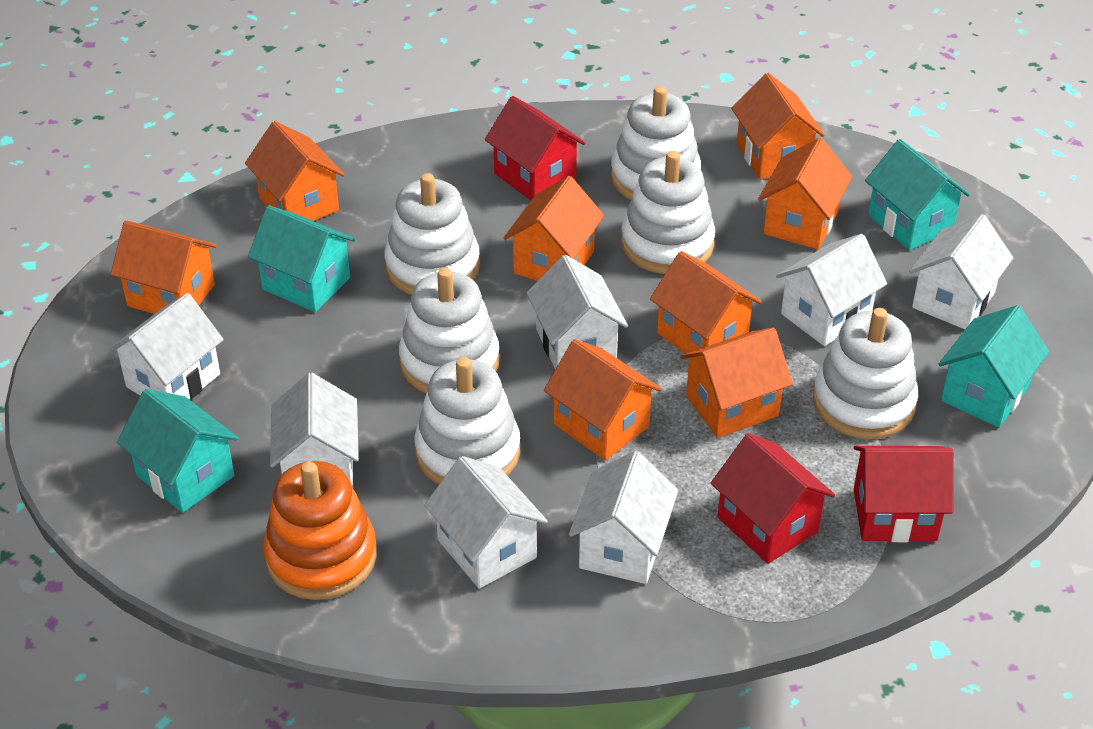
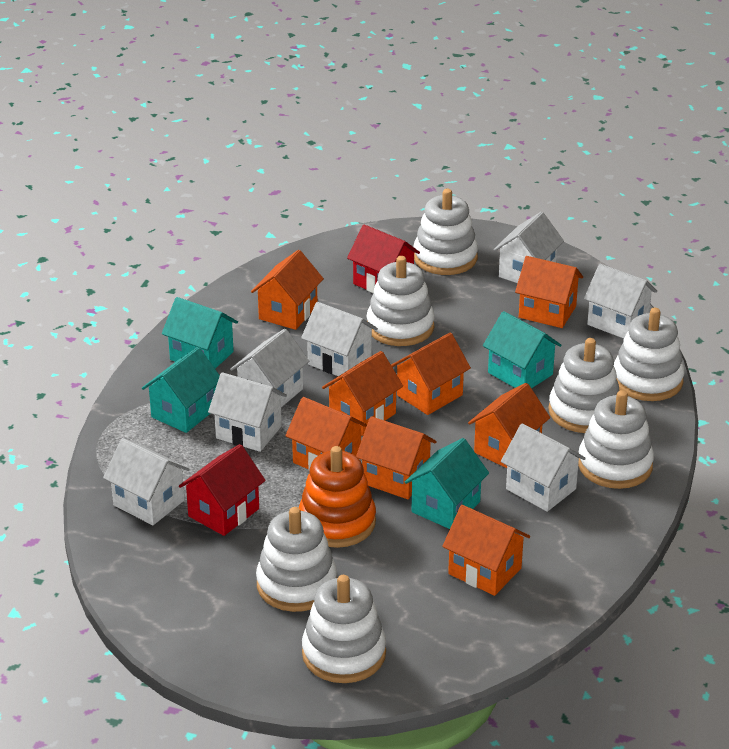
red house: 3 -> 2
white stacking toy: 6 -> 7

